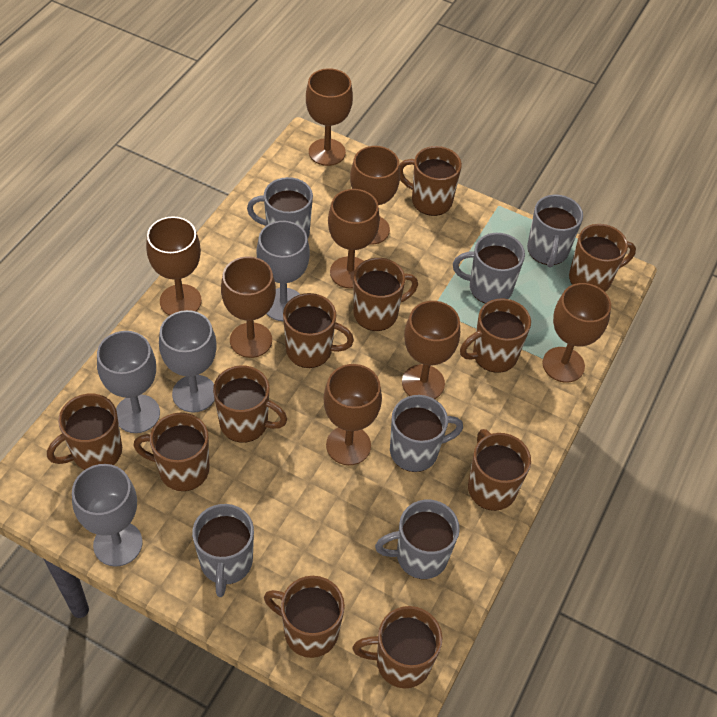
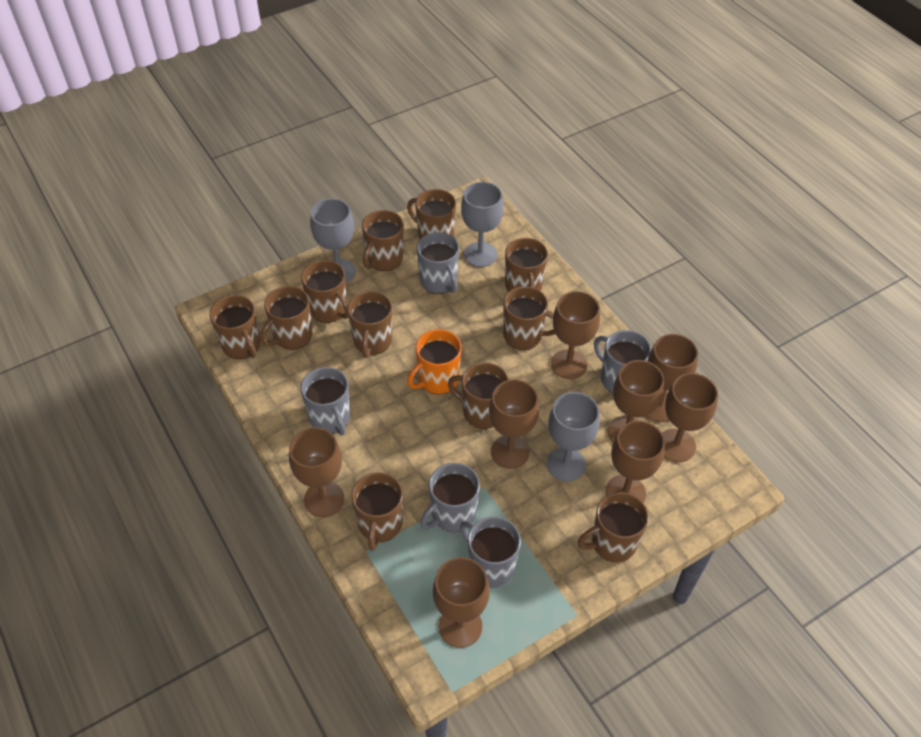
grey goblet: 4 -> 3
grey mug: 6 -> 5
orange mug: 0 -> 1

